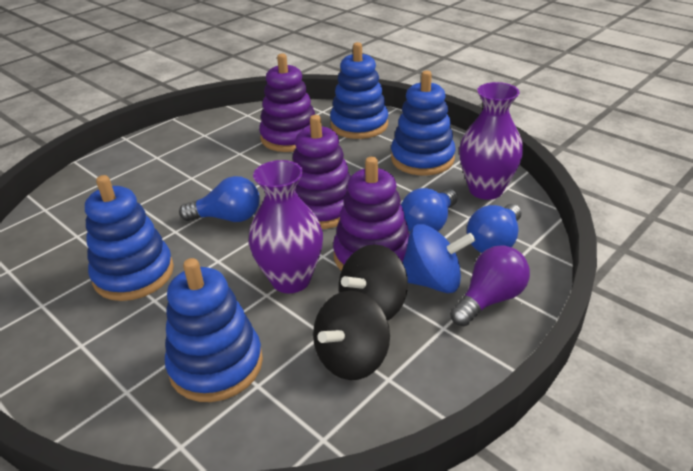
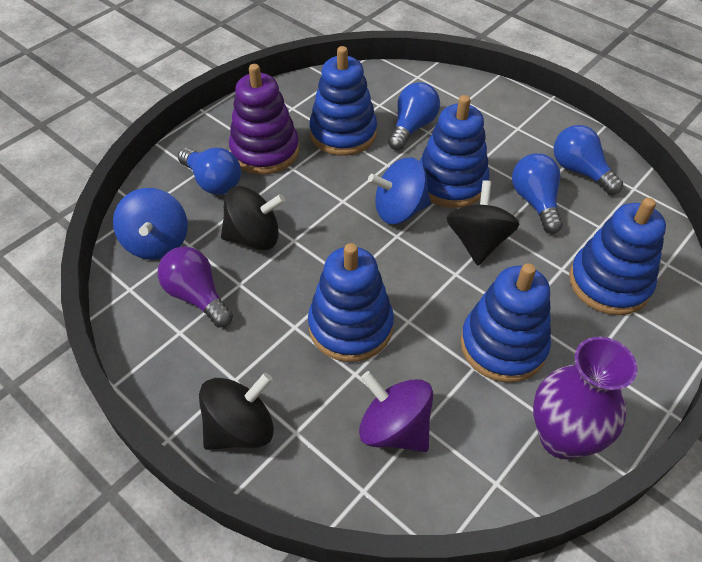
black spinning top: 2 -> 3
blue light bulb: 3 -> 4
blue spinning top: 1 -> 2
blue stacking toy: 4 -> 5
purple spinning top: 0 -> 1
purple stacking toy: 3 -> 1
purple vase: 2 -> 1

